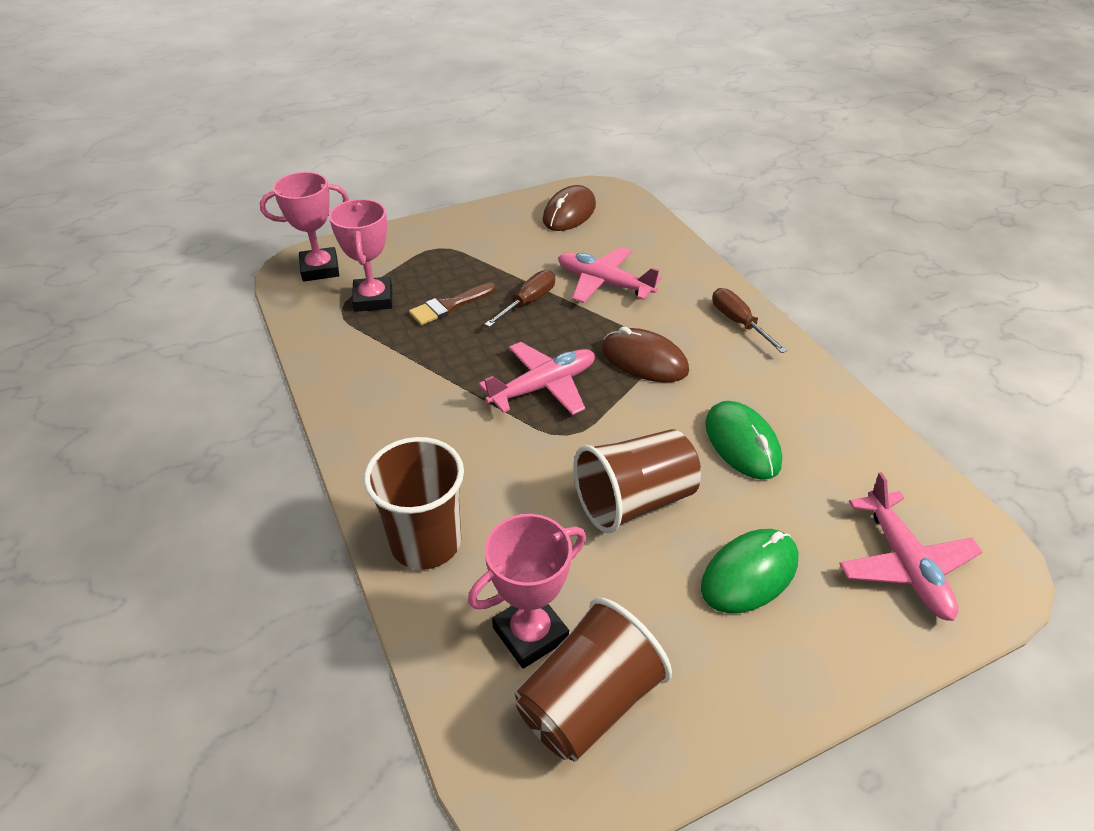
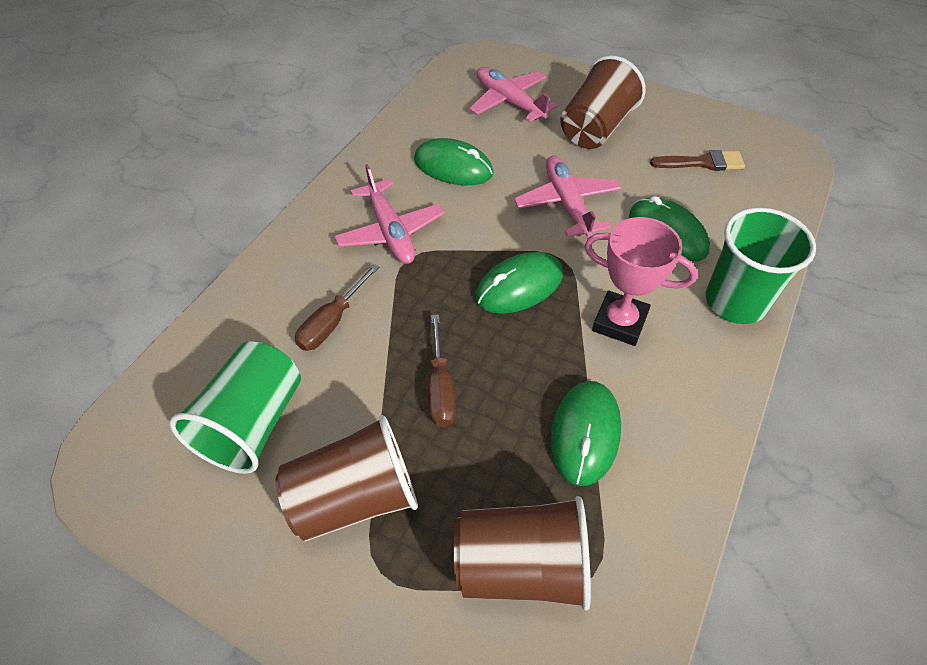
brown mouse: 2 -> 0
green cup: 0 -> 2
green mouse: 2 -> 4
pink trophy: 3 -> 1

